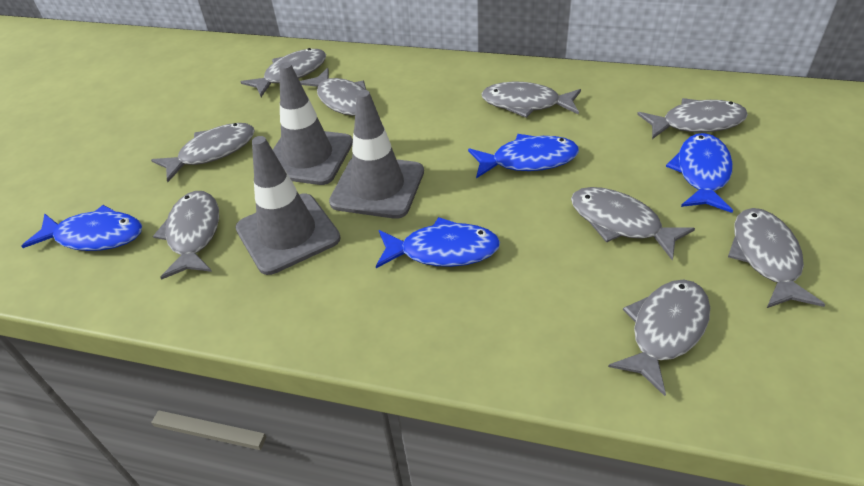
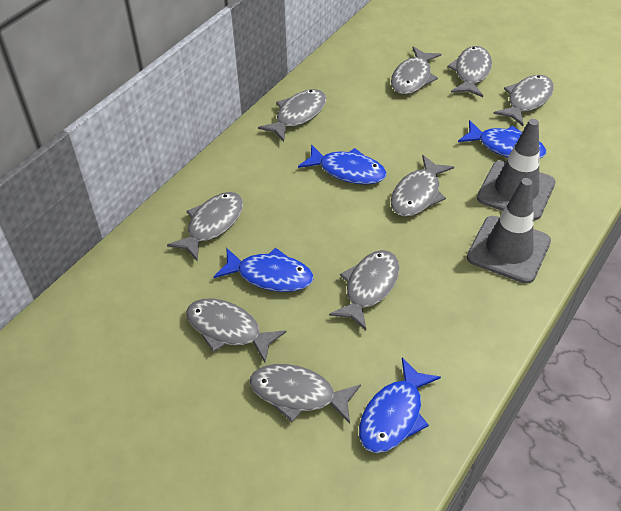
grey traffic cone: 3 -> 2

